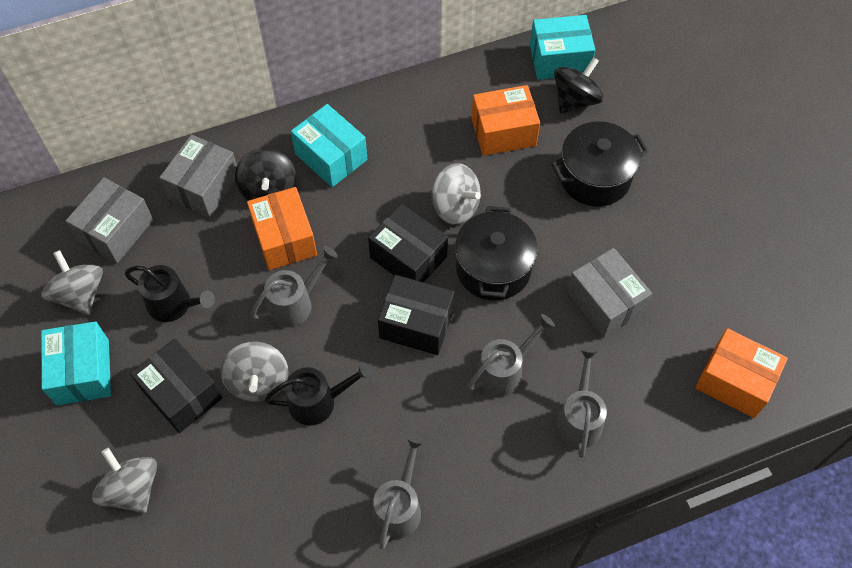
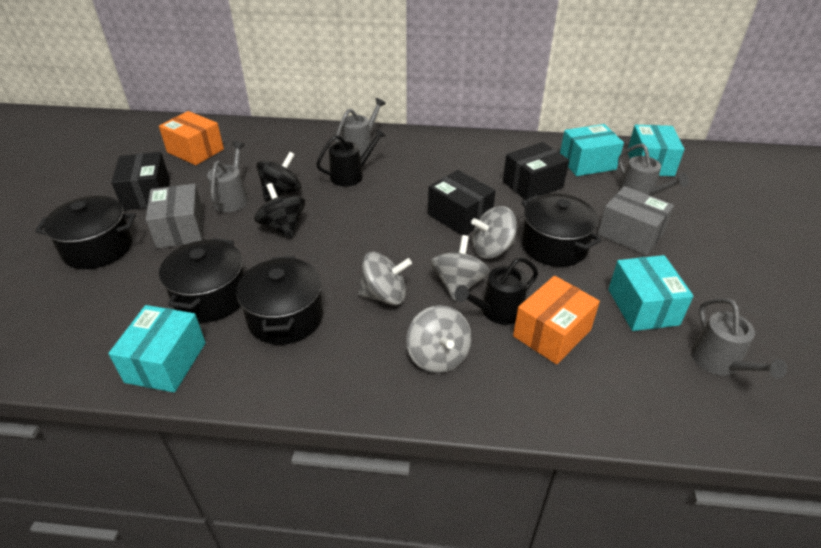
black pot: 2 -> 4
grey box: 3 -> 2
orange box: 3 -> 2
turquoise box: 3 -> 4

